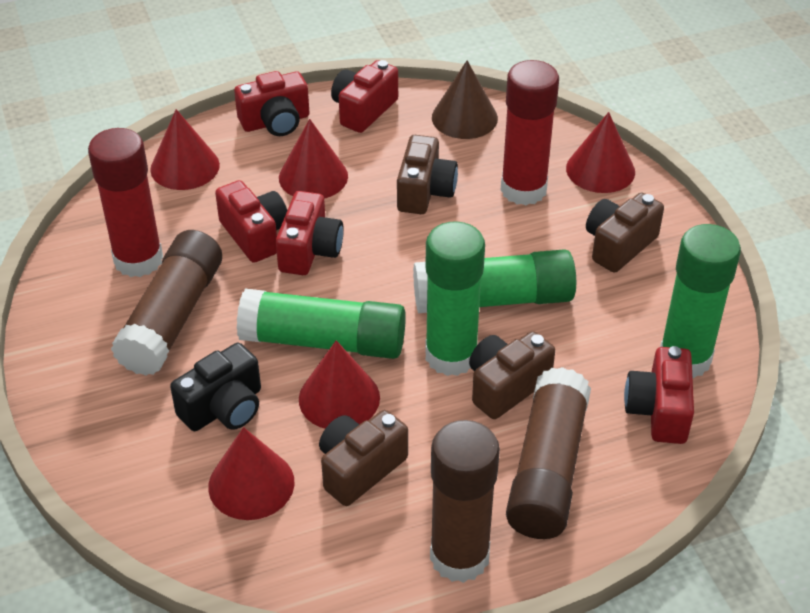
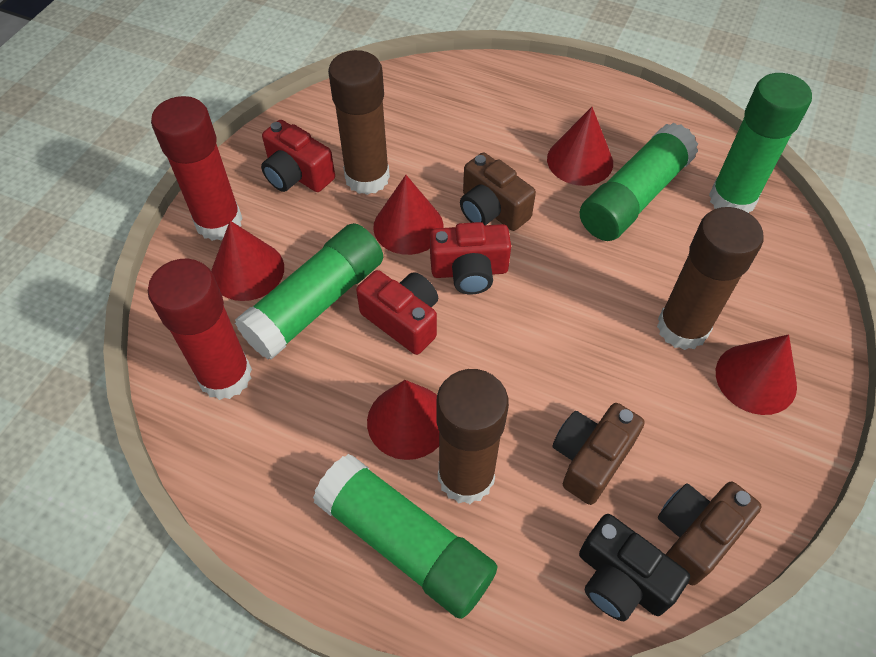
brown camera: 4 -> 3
brown cone: 1 -> 0
red camera: 5 -> 3

